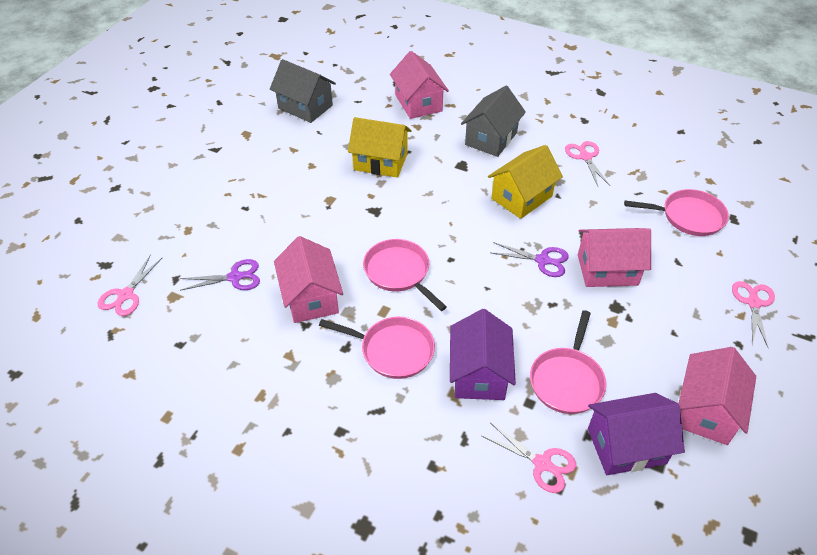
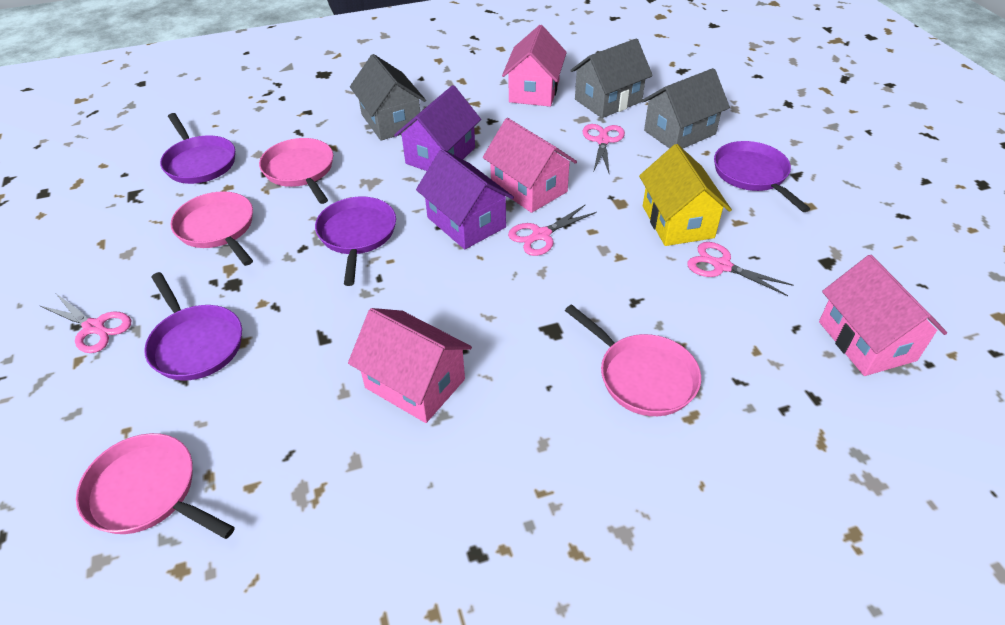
grey house: 2 -> 3
purple pan: 0 -> 4
purple scissors: 2 -> 0
yellow house: 2 -> 1

